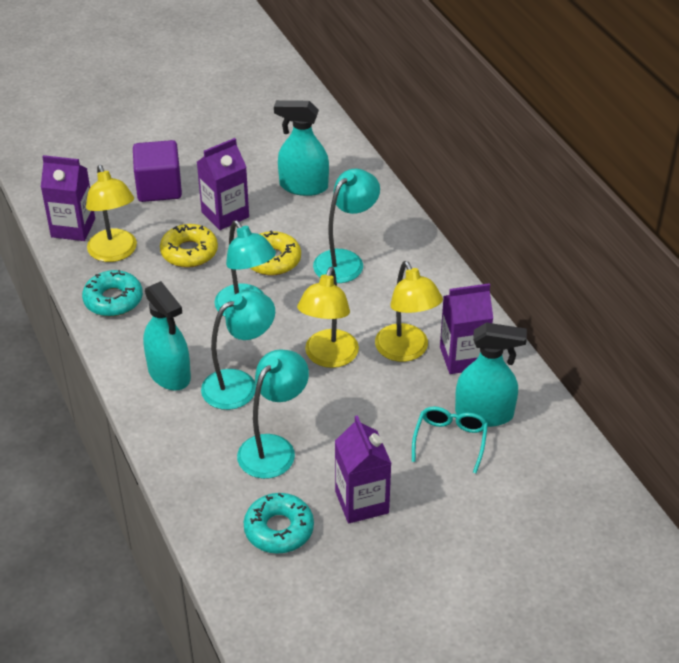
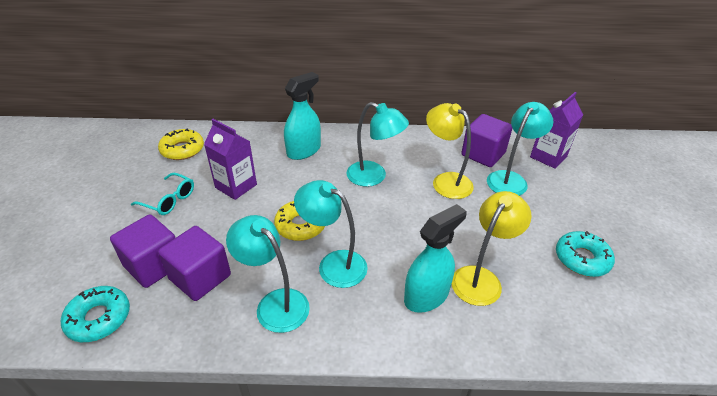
purple carton: 4 -> 2
purple cube: 1 -> 3
turquoise spray bottle: 3 -> 2
yellow lamp: 3 -> 2

